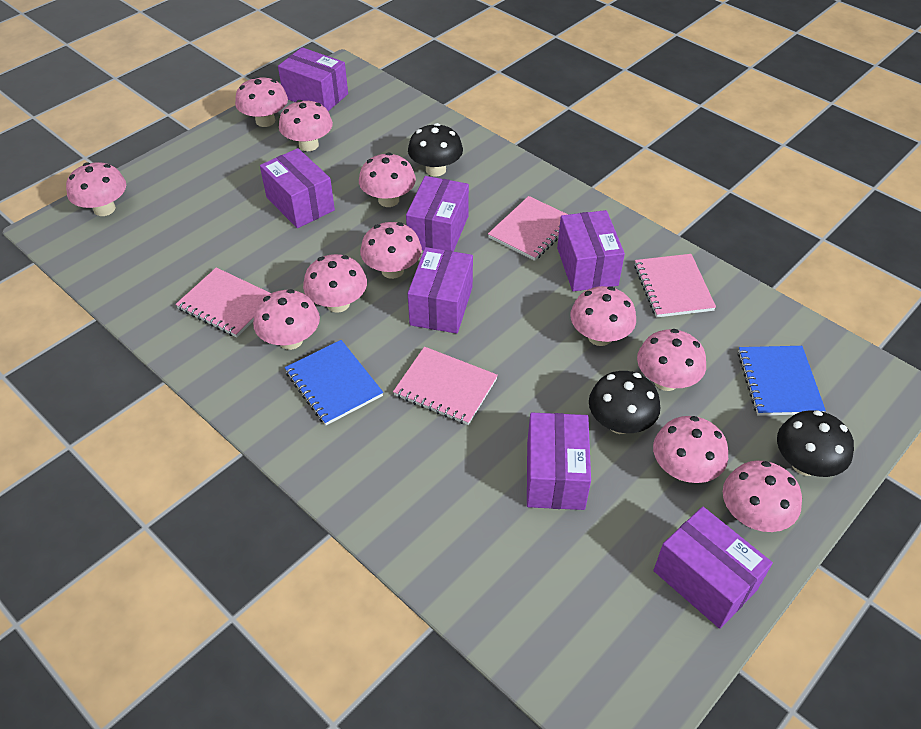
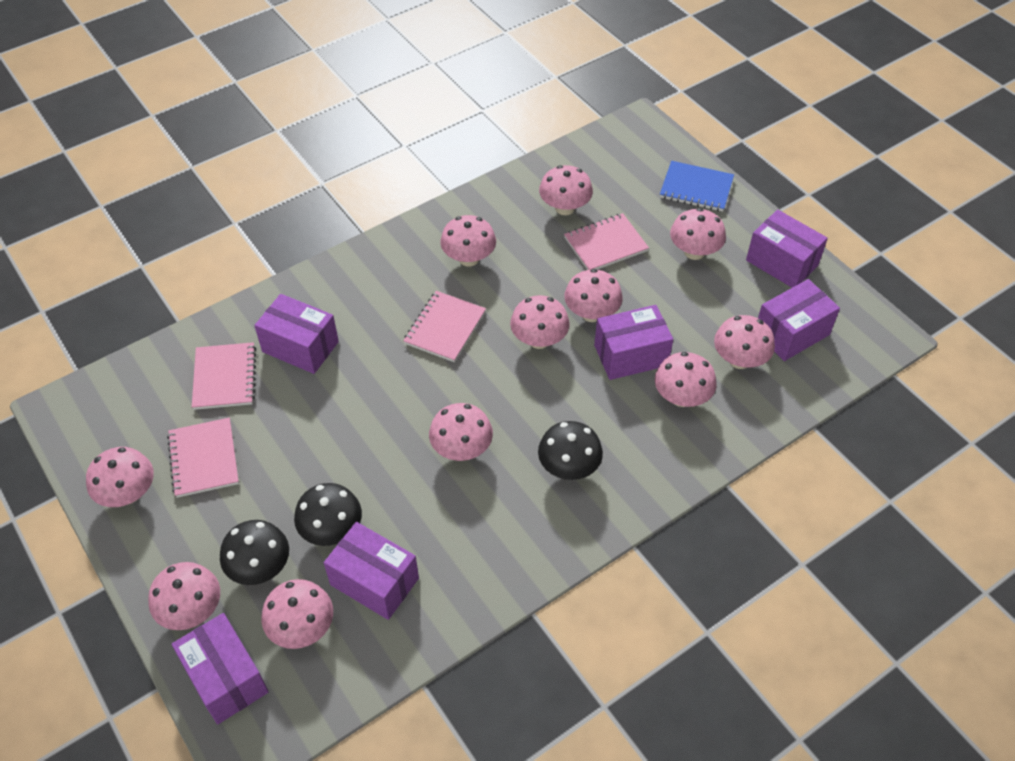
blue notebook: 2 -> 1
purple box: 7 -> 6

